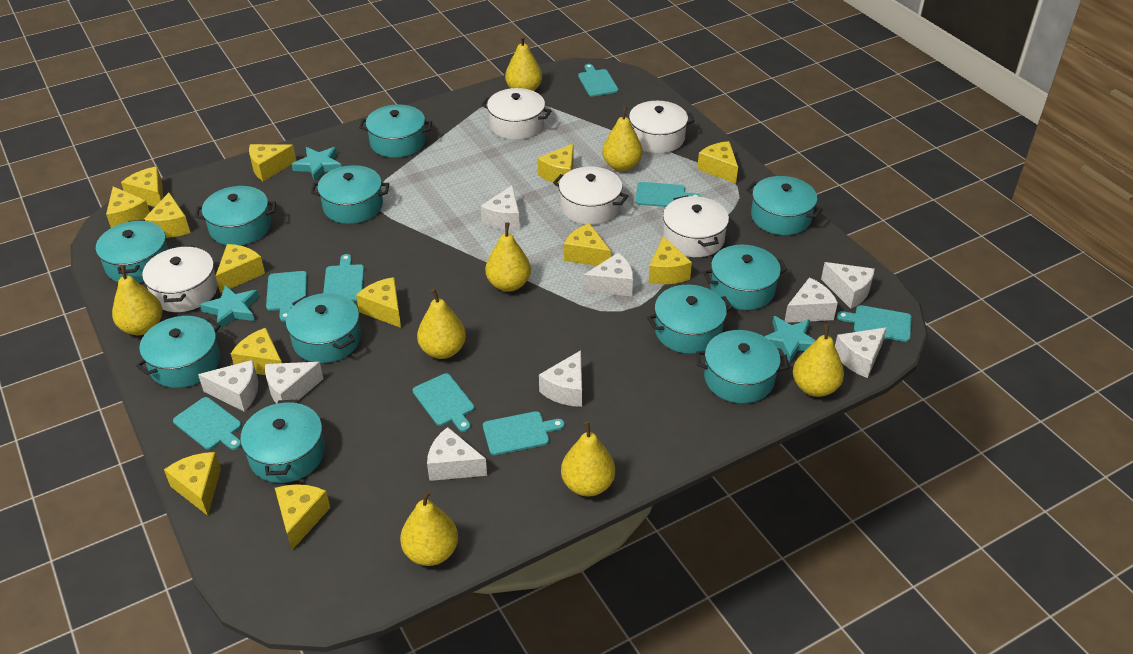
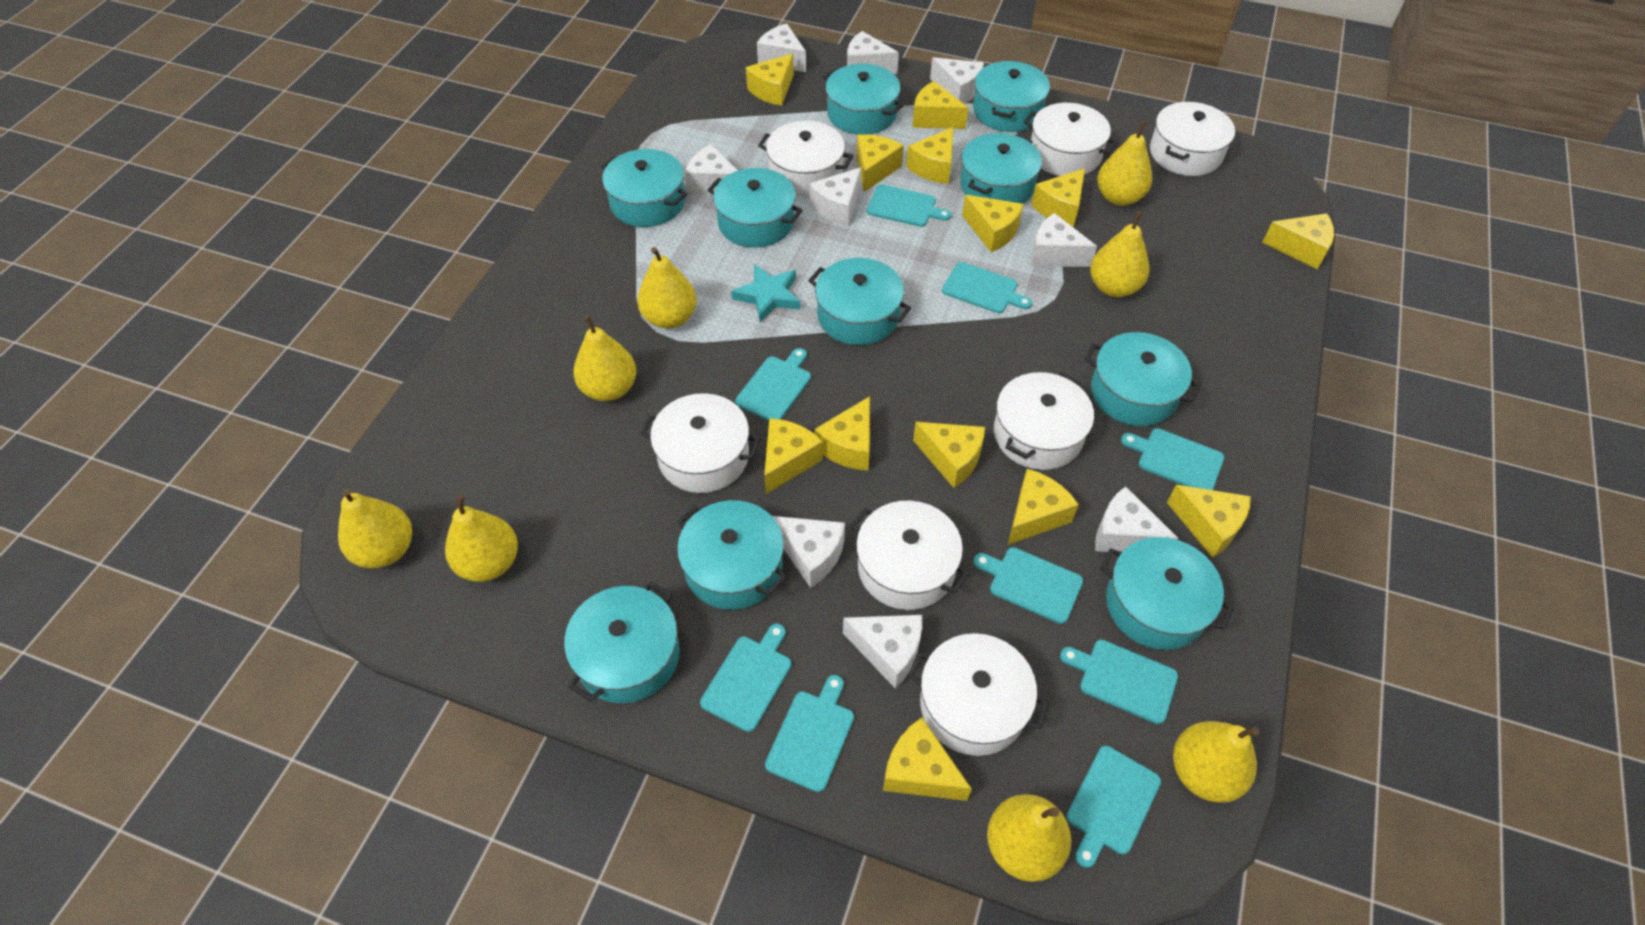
turquoise cutting board: 8 -> 9
turquoise pot: 11 -> 10
turquoise star: 3 -> 1
white pot: 5 -> 7

